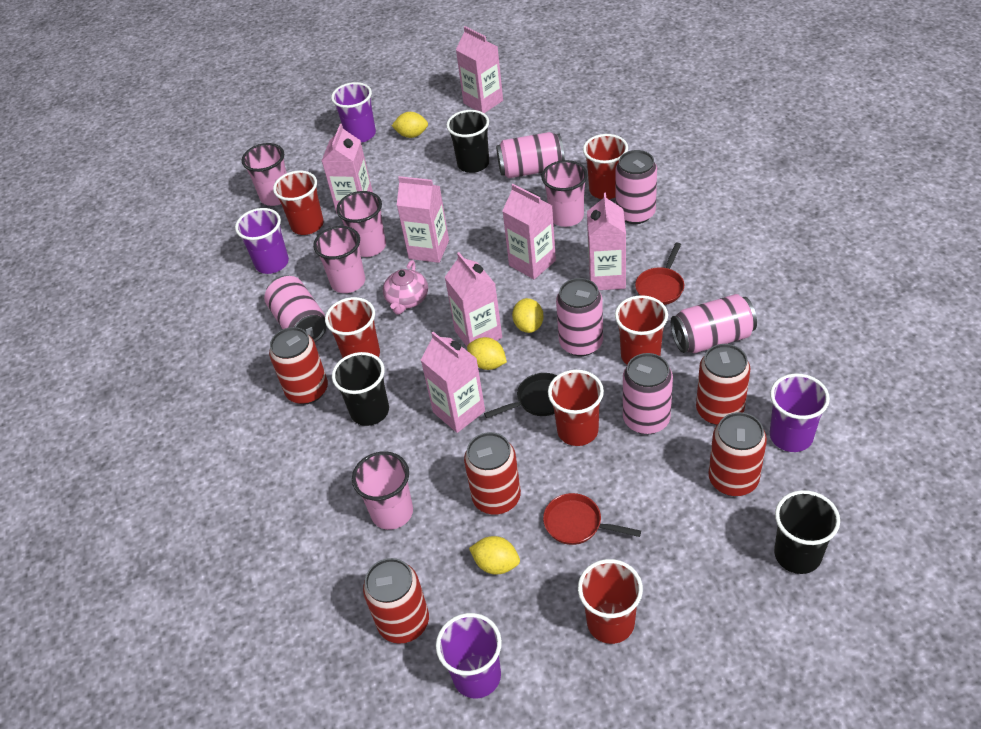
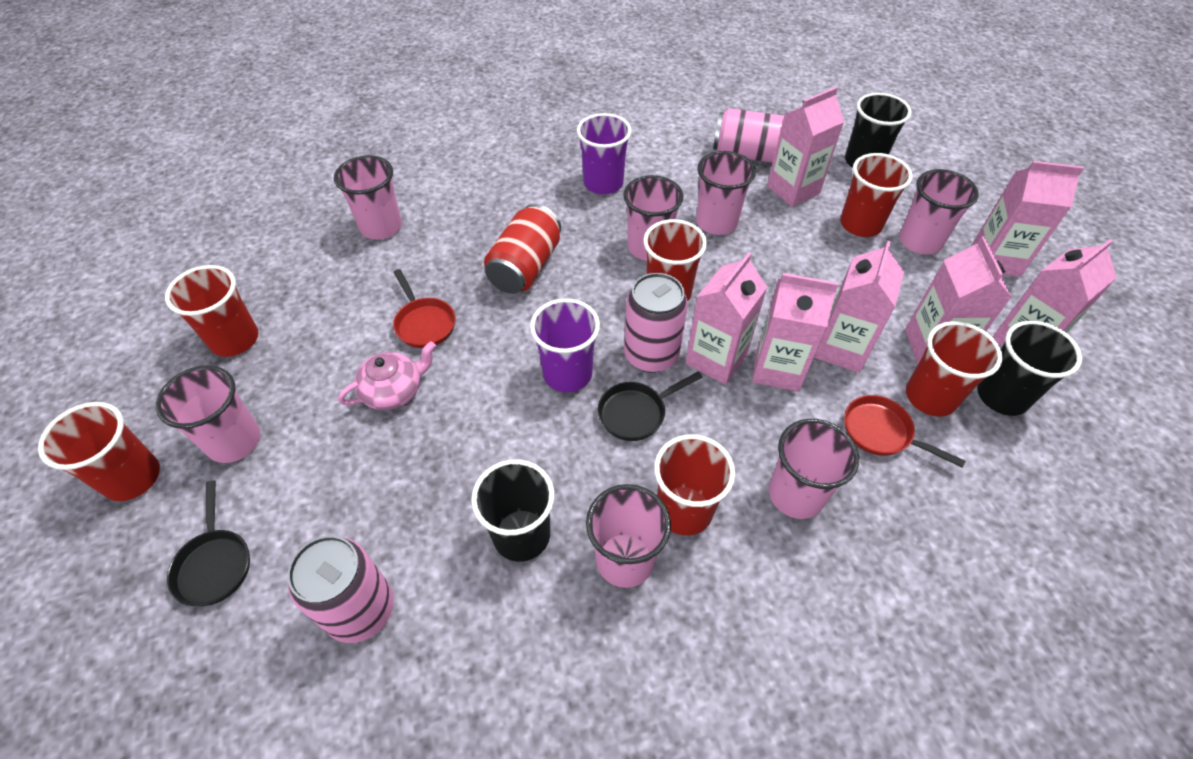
black pan: 1 -> 2
pink can: 6 -> 3
pink cup: 5 -> 7
purple cup: 4 -> 2
red can: 5 -> 1
yellow lemon: 4 -> 0

